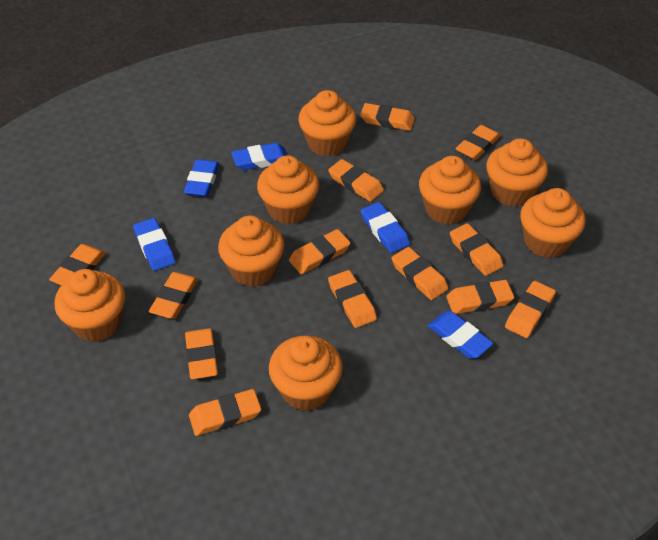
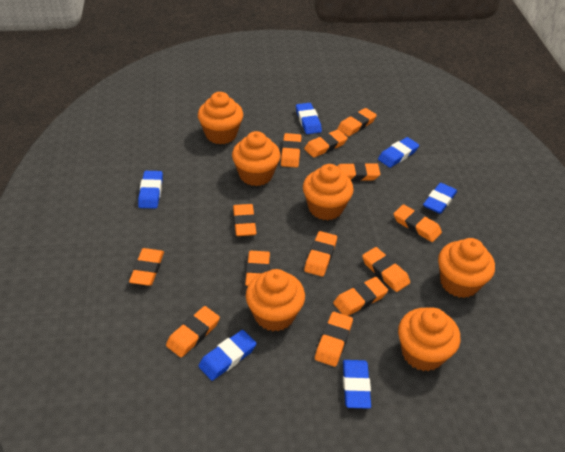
blue eraser: 5 -> 6
orange cupcake: 8 -> 6

